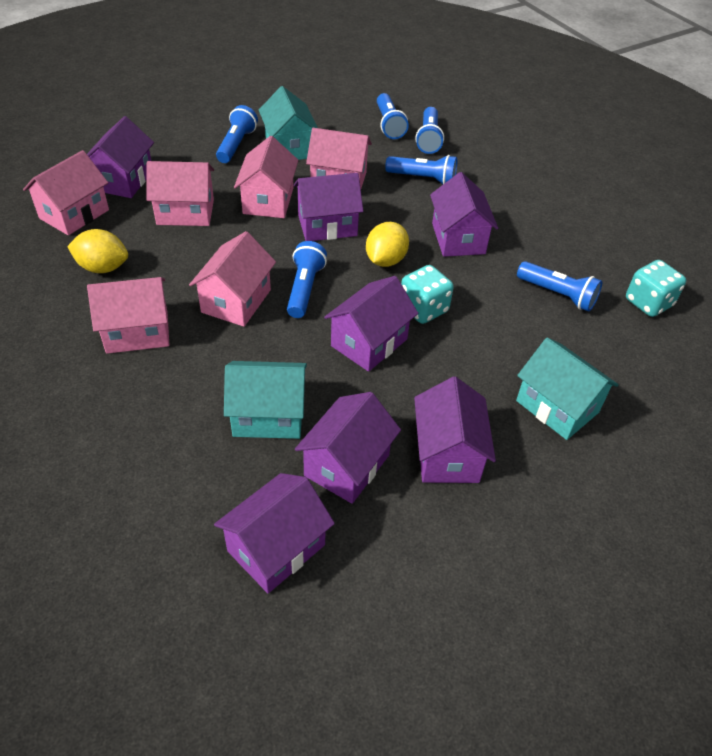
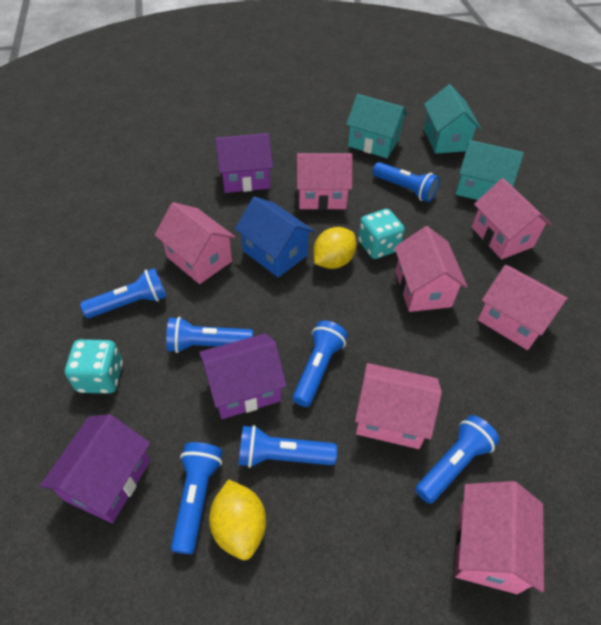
blue flashlight: 6 -> 7
blue house: 0 -> 1
pink house: 6 -> 7
purple house: 7 -> 3

